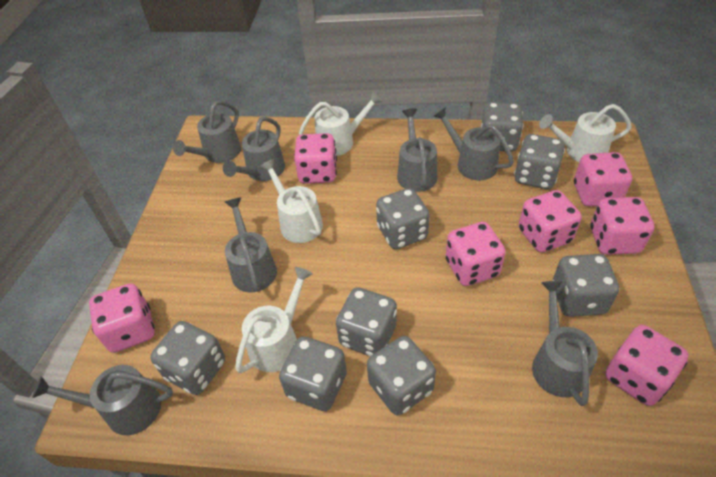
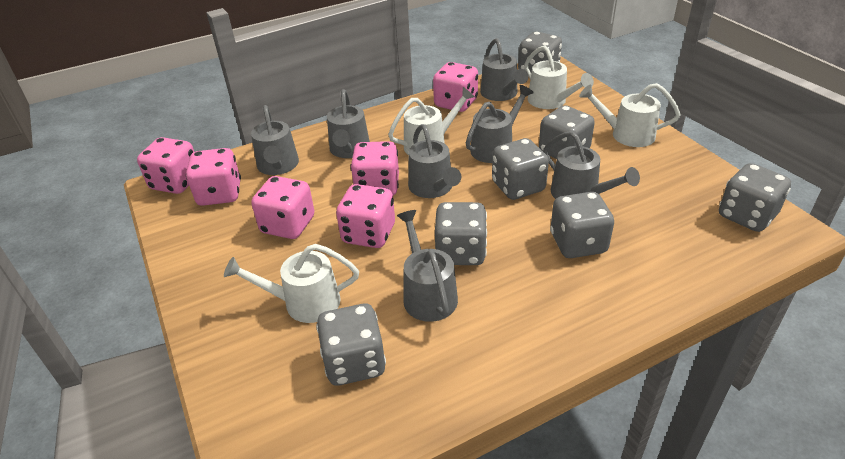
grey dice: 8 -> 7
pink dice: 7 -> 6

